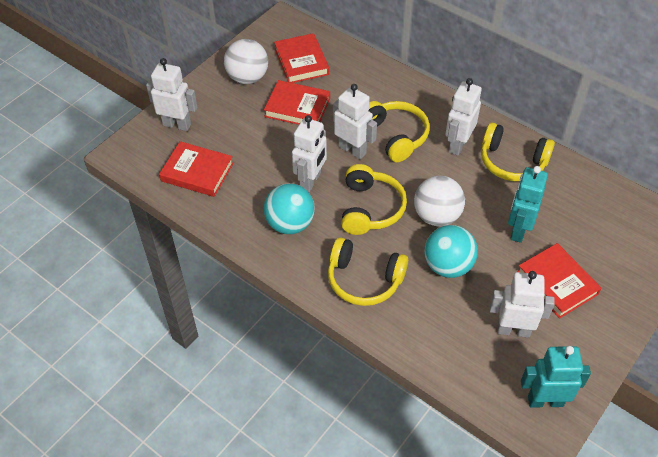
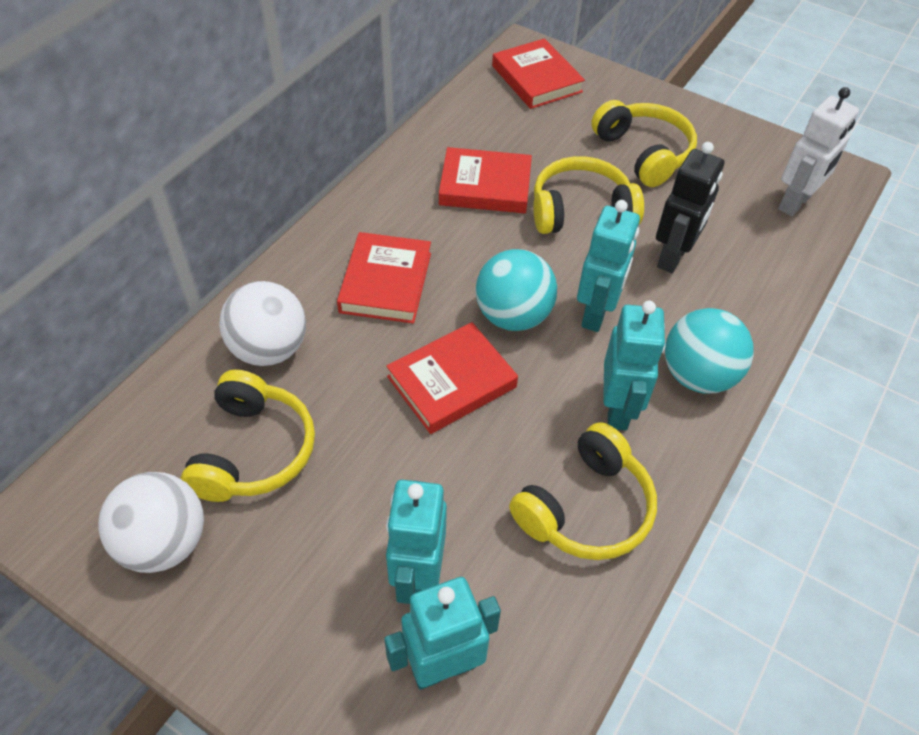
black robot: 0 -> 1
turquoise robot: 2 -> 4
white robot: 5 -> 1

